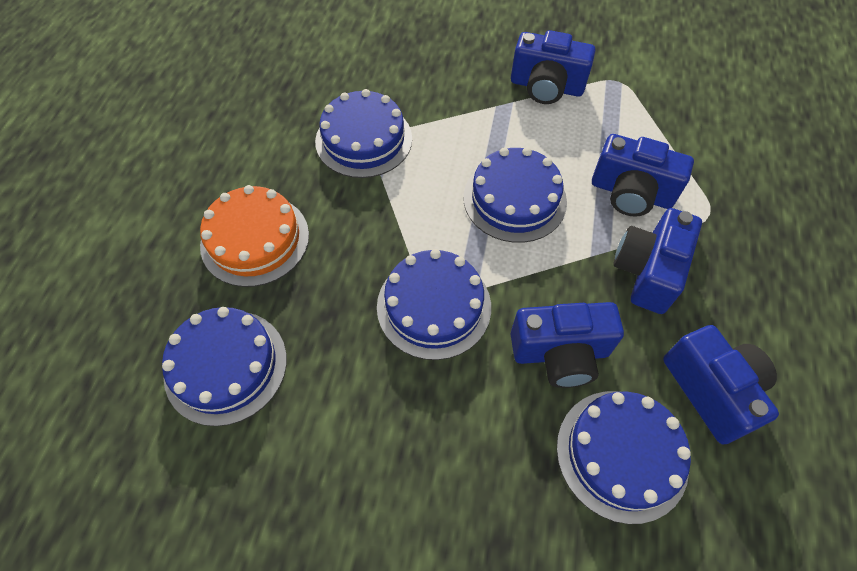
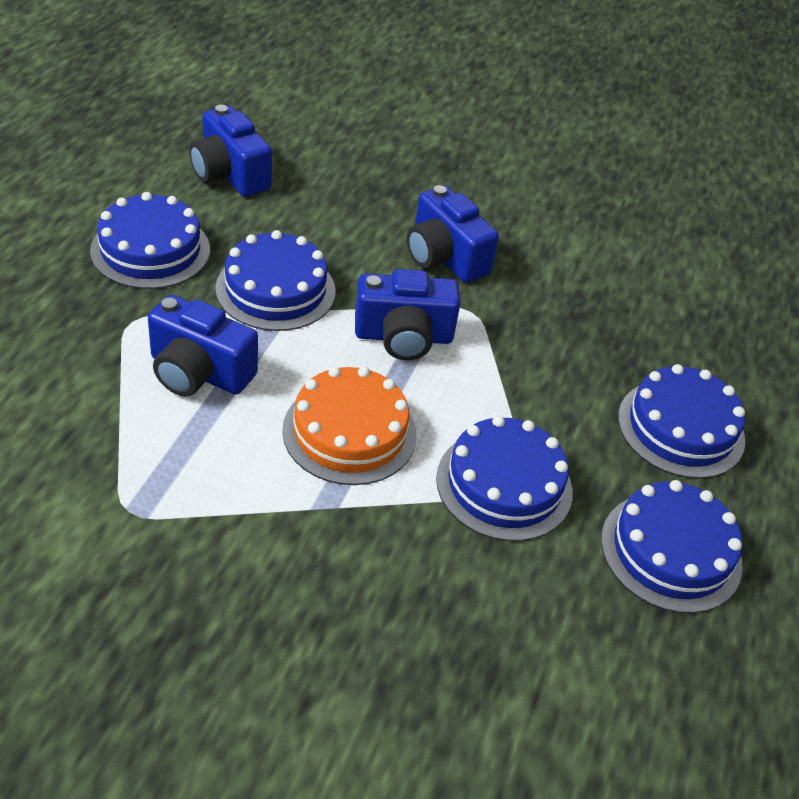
blue camera: 5 -> 4

